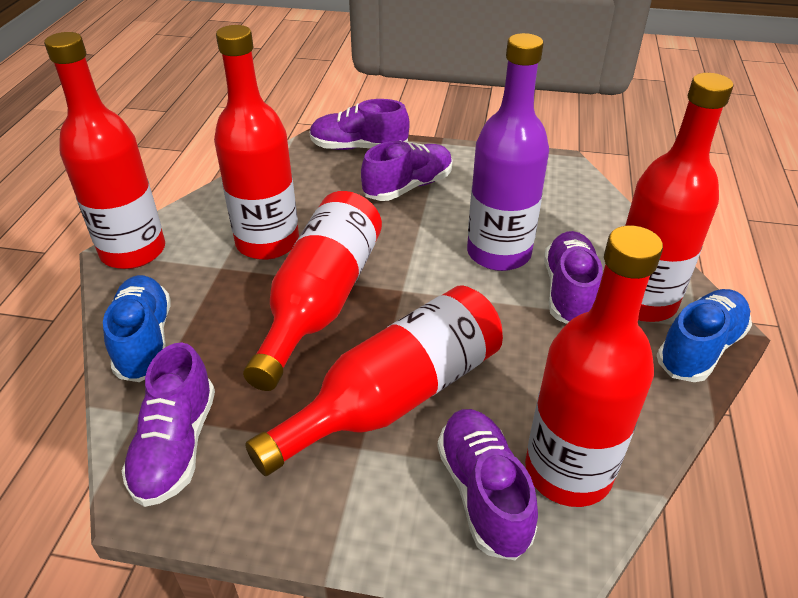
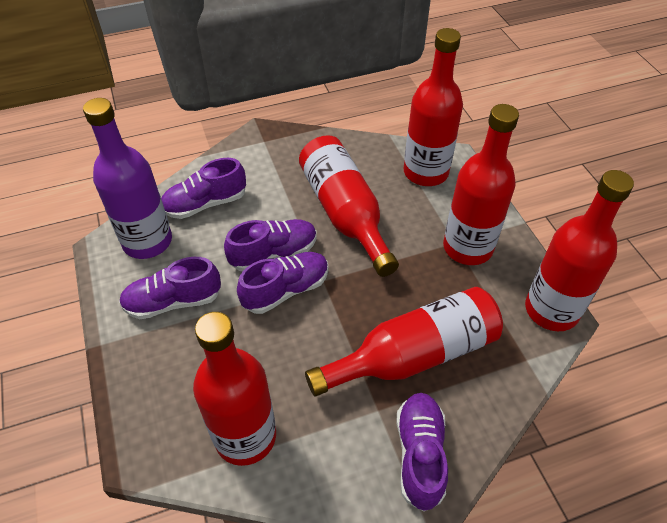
blue shoe: 2 -> 0

